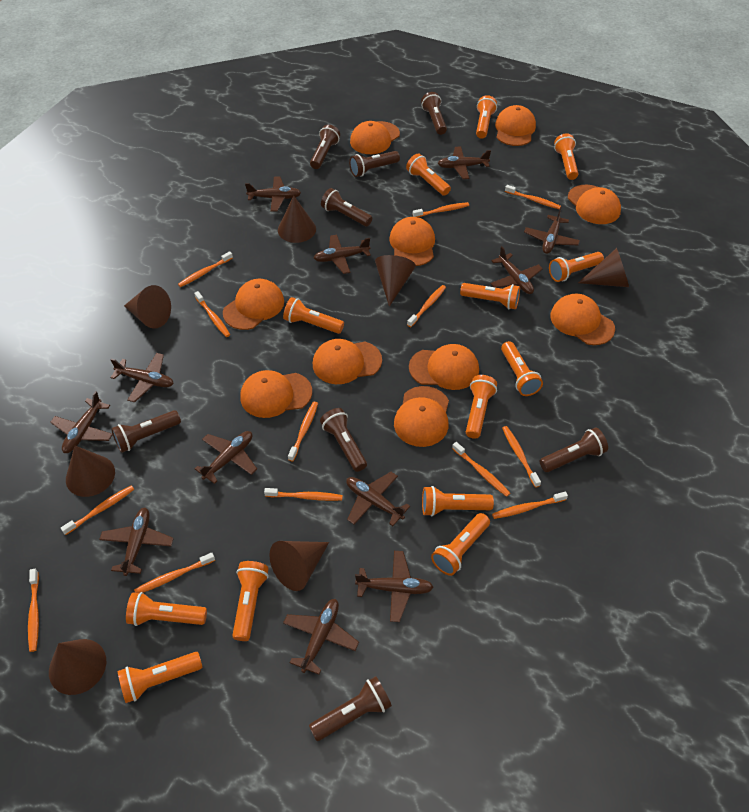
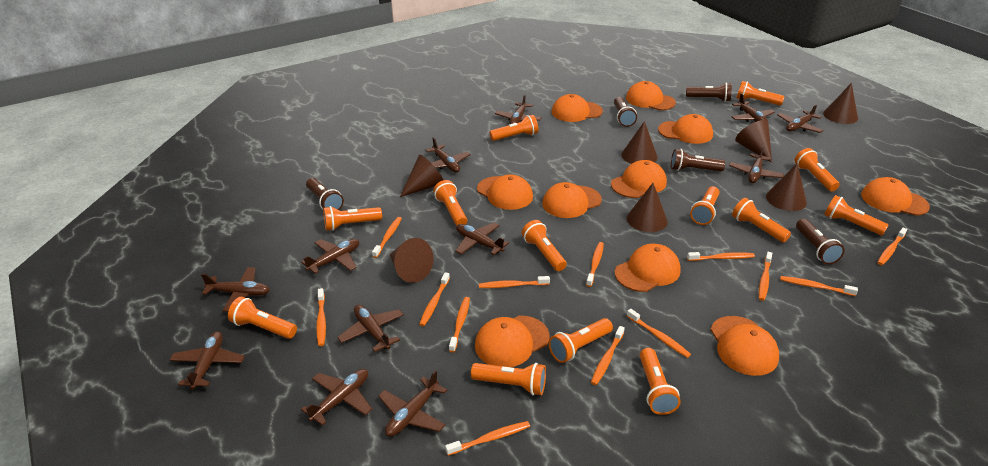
brown flashlight: 8 -> 5

